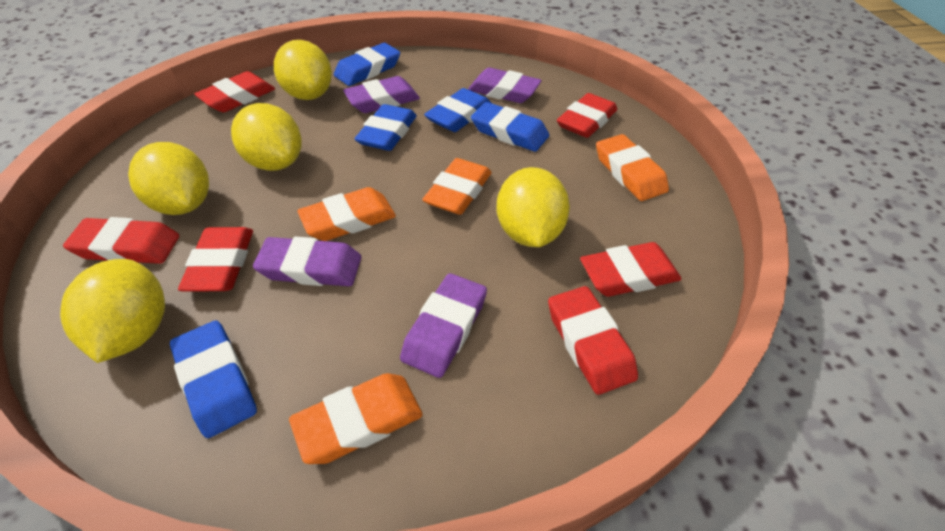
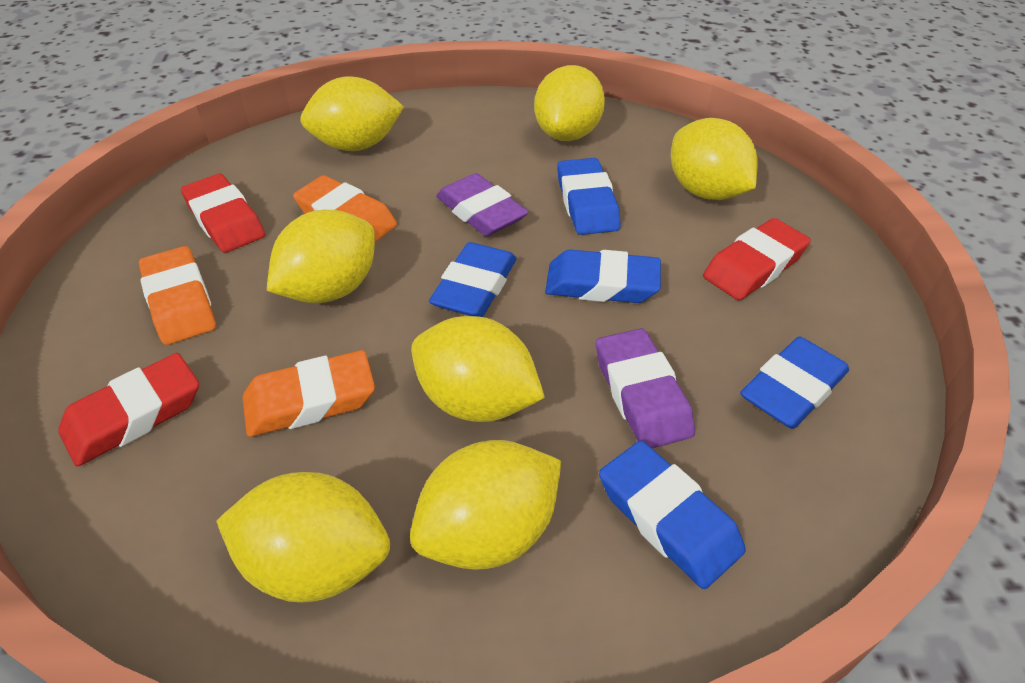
orange eraser: 4 -> 3
purple eraser: 4 -> 2
red eraser: 6 -> 3
yellow lemon: 5 -> 7

